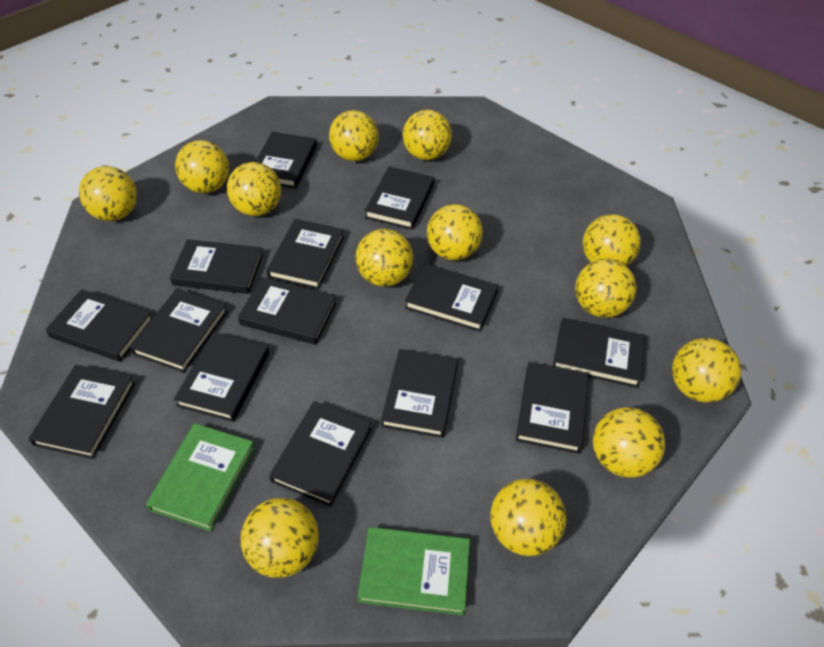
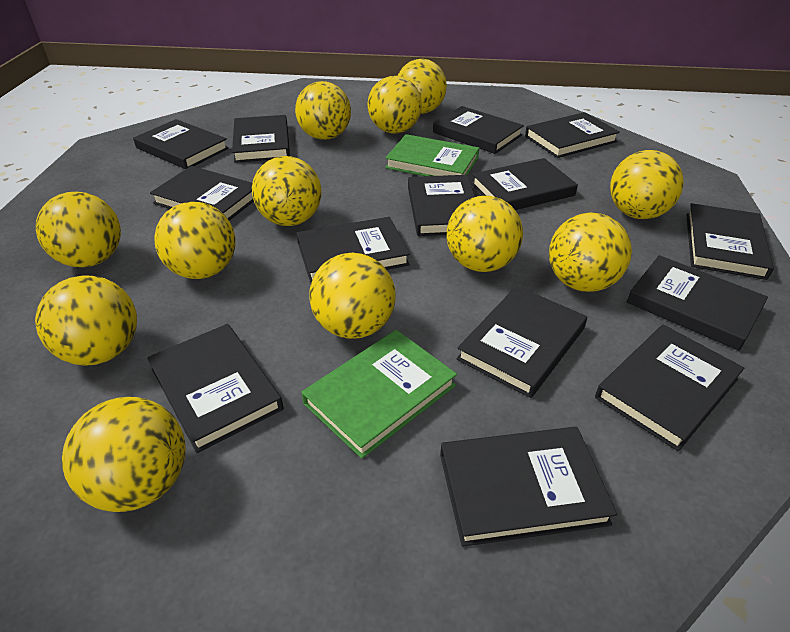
yellow ball: 13 -> 12

